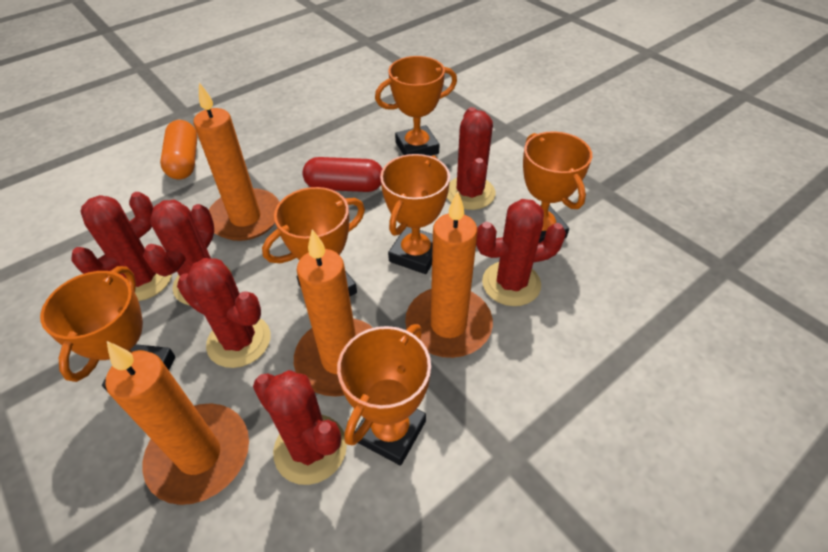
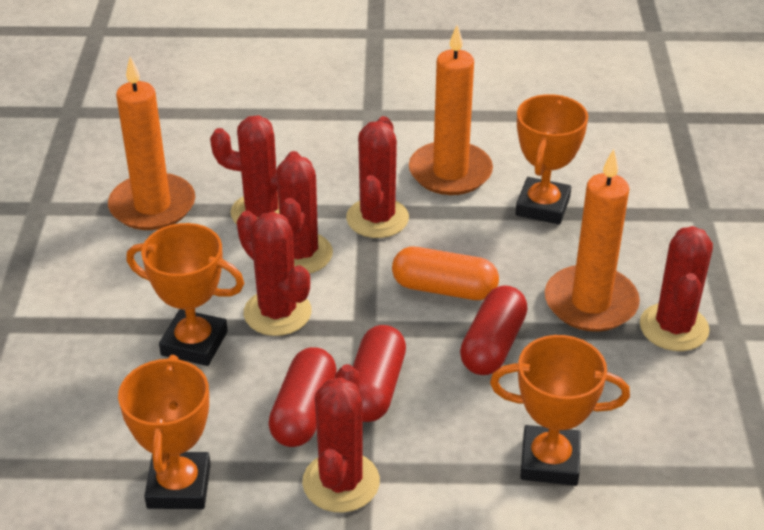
orange candle: 4 -> 3
orange trophy: 6 -> 4
red capsule: 1 -> 3

